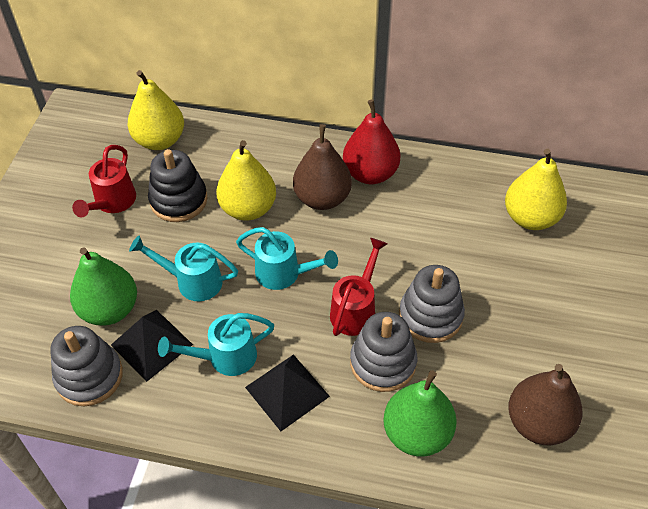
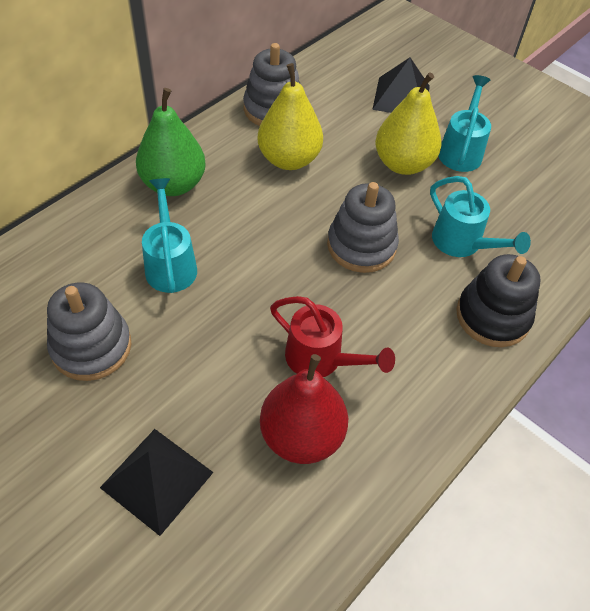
brown pear: 2 -> 0
green pear: 2 -> 1
red watering can: 2 -> 1
yellow pear: 3 -> 2

